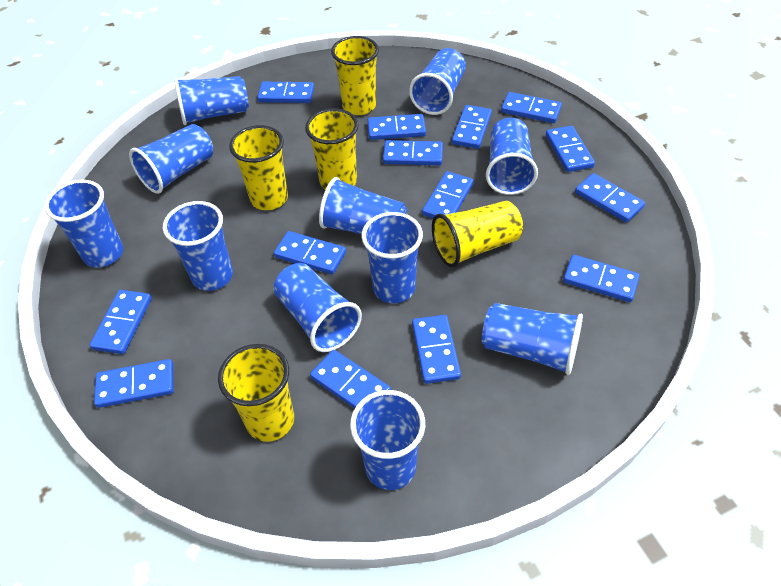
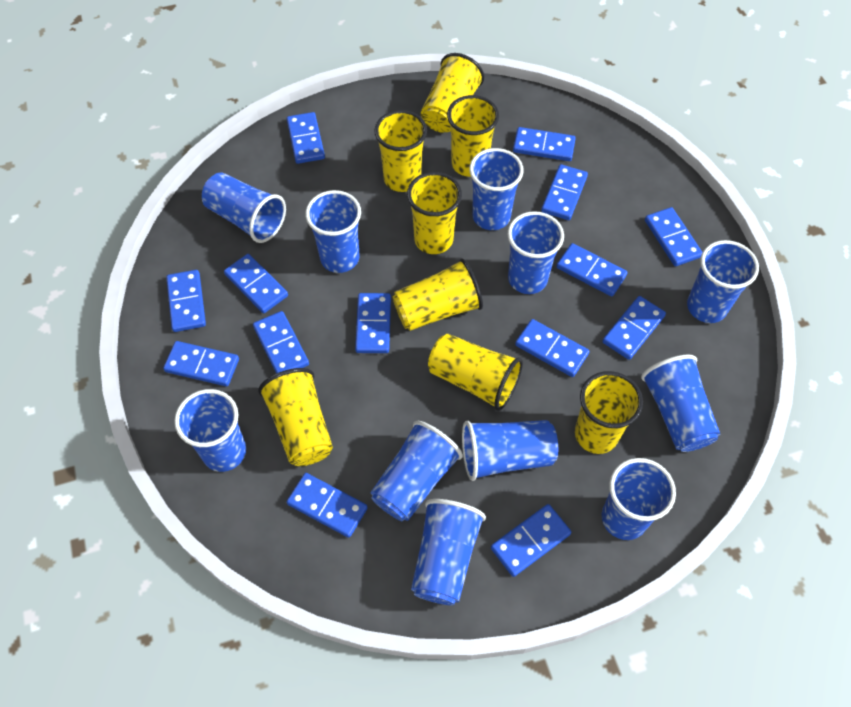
yellow cup: 5 -> 8

